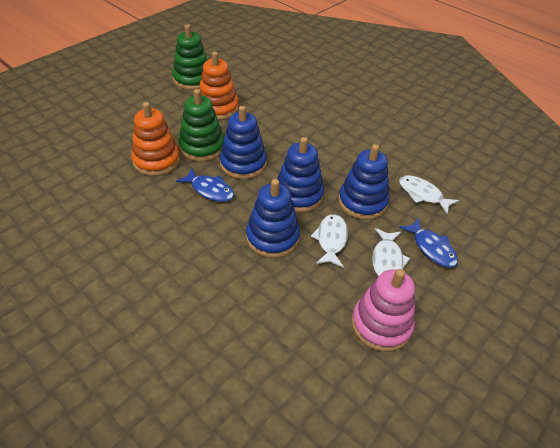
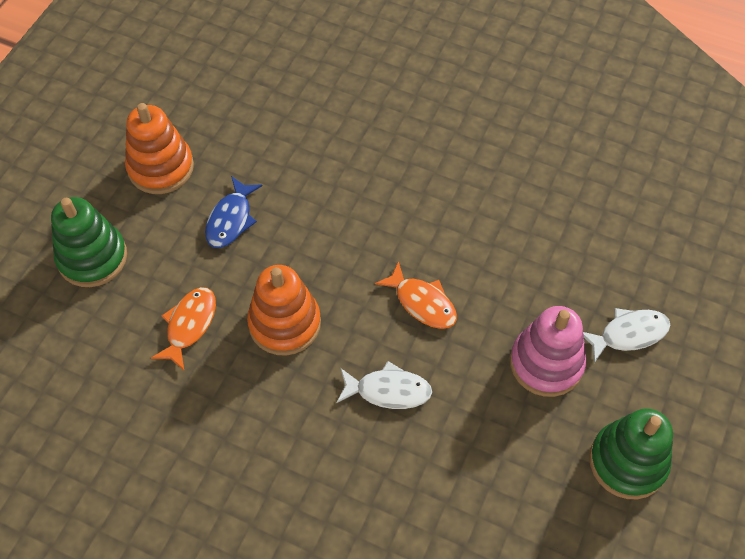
blue fish: 2 -> 1
blue stacking toy: 4 -> 0
orange fish: 0 -> 2
white fish: 3 -> 2

